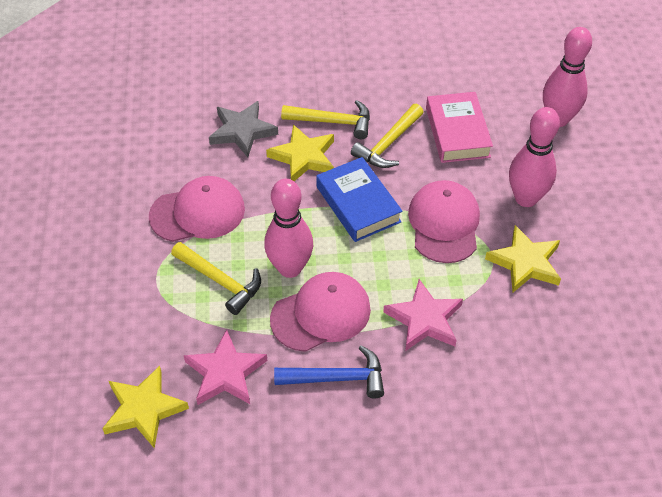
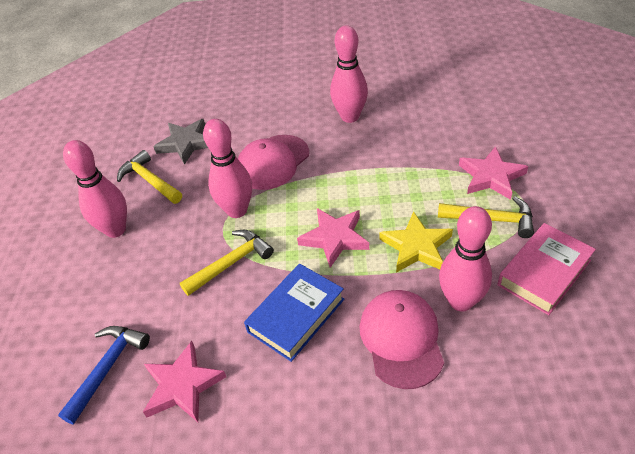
pink bowling pin: 3 -> 4
pink cap: 3 -> 2
pink star: 2 -> 3
yellow star: 3 -> 1

